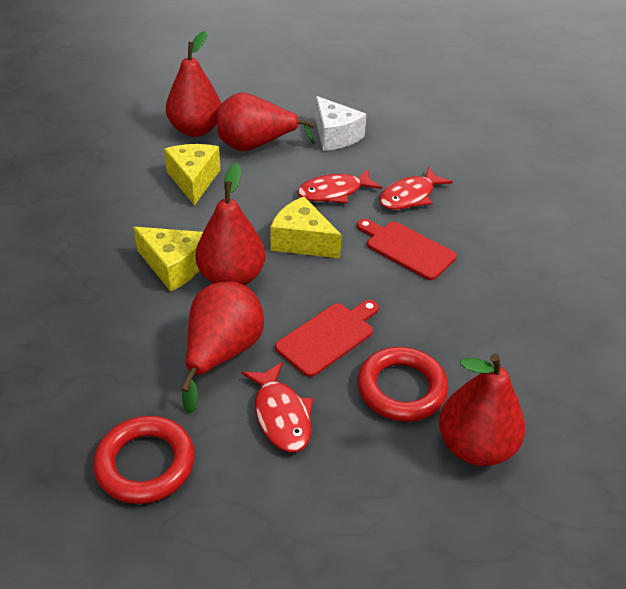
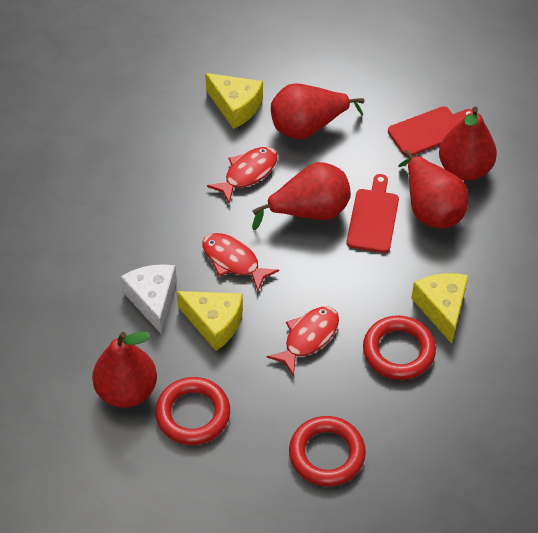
red ring: 2 -> 3

